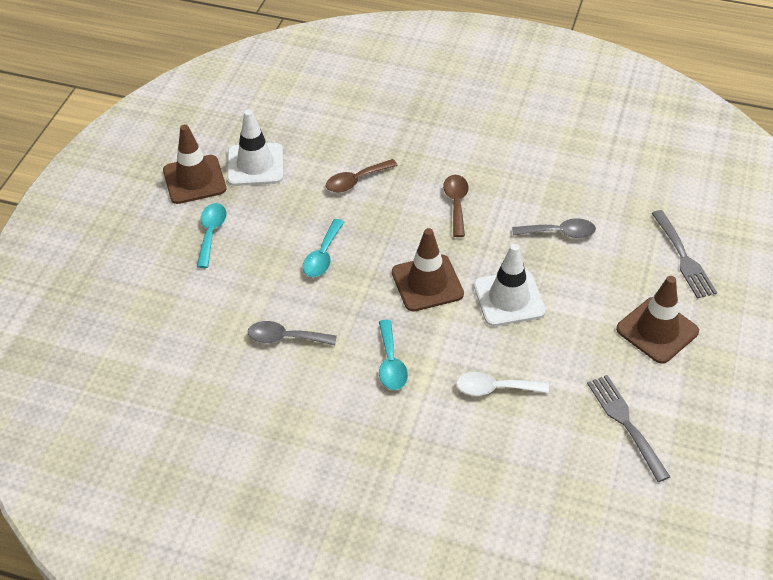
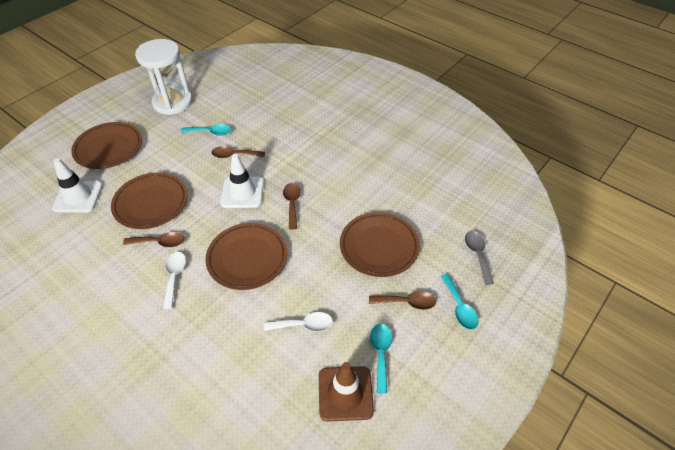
brown plate: 0 -> 4
brown spoon: 2 -> 4
brown traffic cone: 3 -> 1
grey fork: 2 -> 0
grey spoon: 2 -> 1
white hourglass: 0 -> 1
white spoon: 1 -> 2

